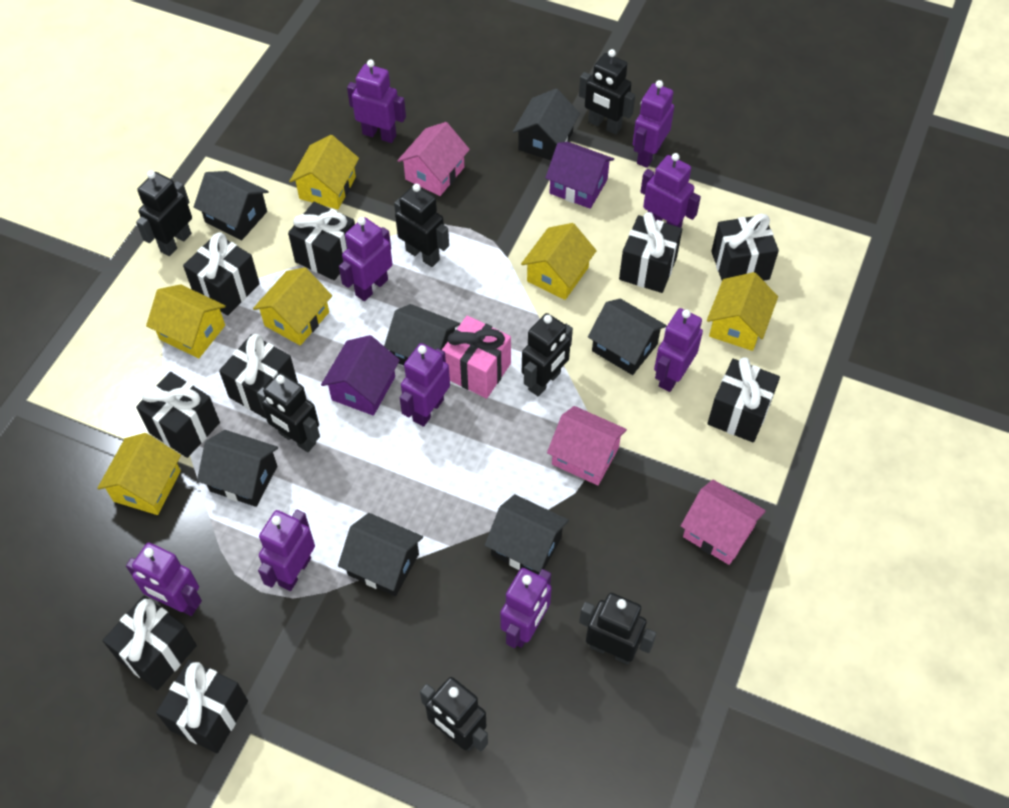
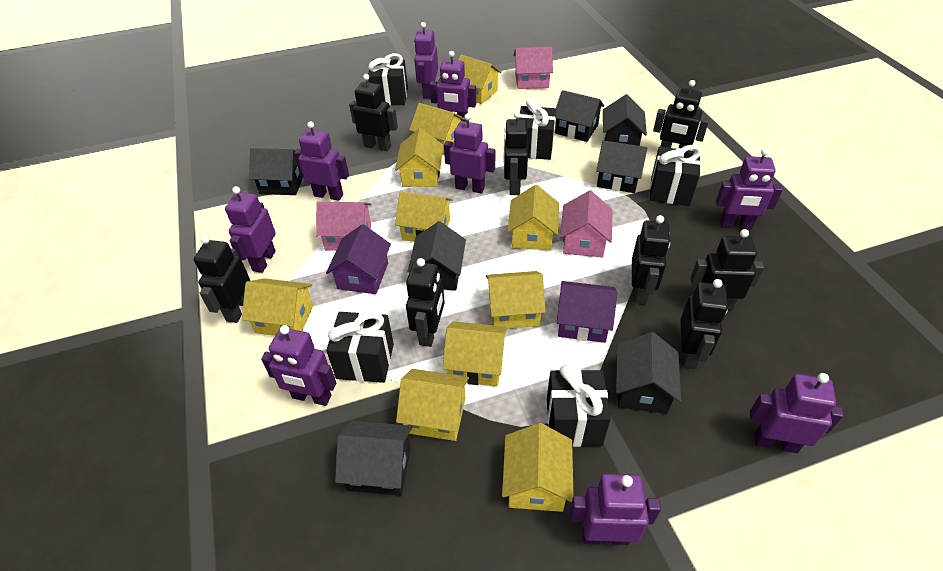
black gift: 9 -> 5
black robot: 7 -> 8
pink gift: 1 -> 0
yellow house: 6 -> 10

